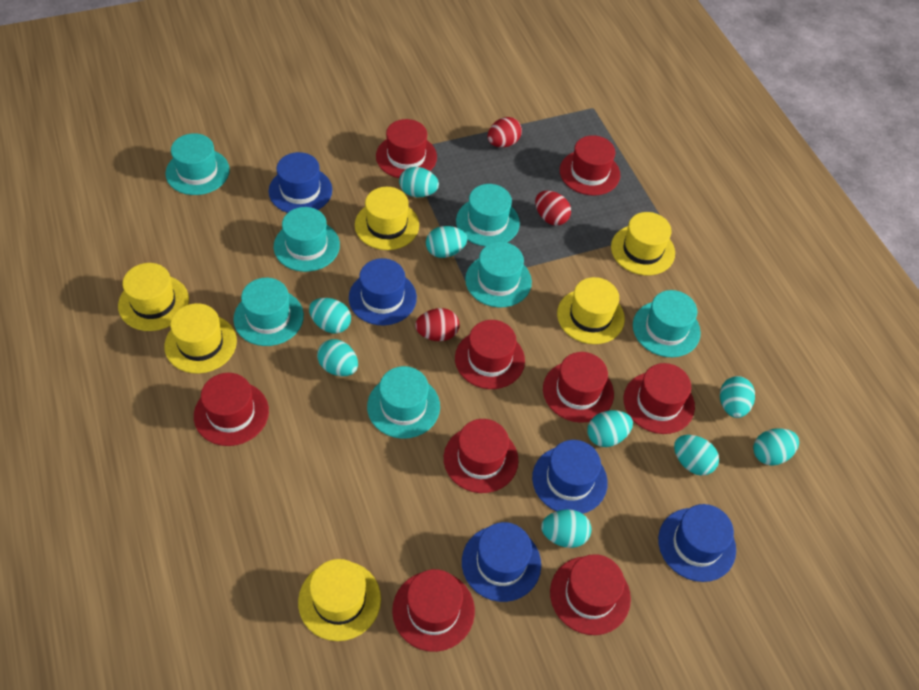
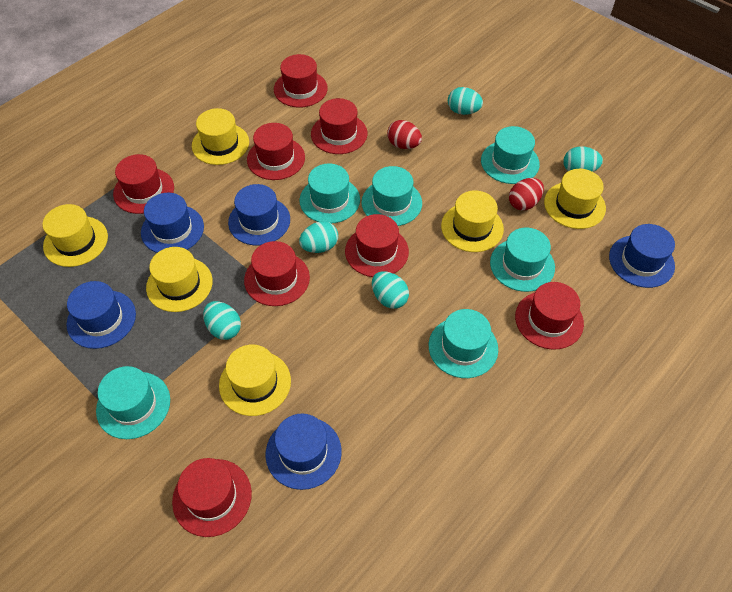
red egg: 3 -> 2
red hat: 9 -> 8
turquoise egg: 9 -> 5
turquoise hat: 7 -> 6

